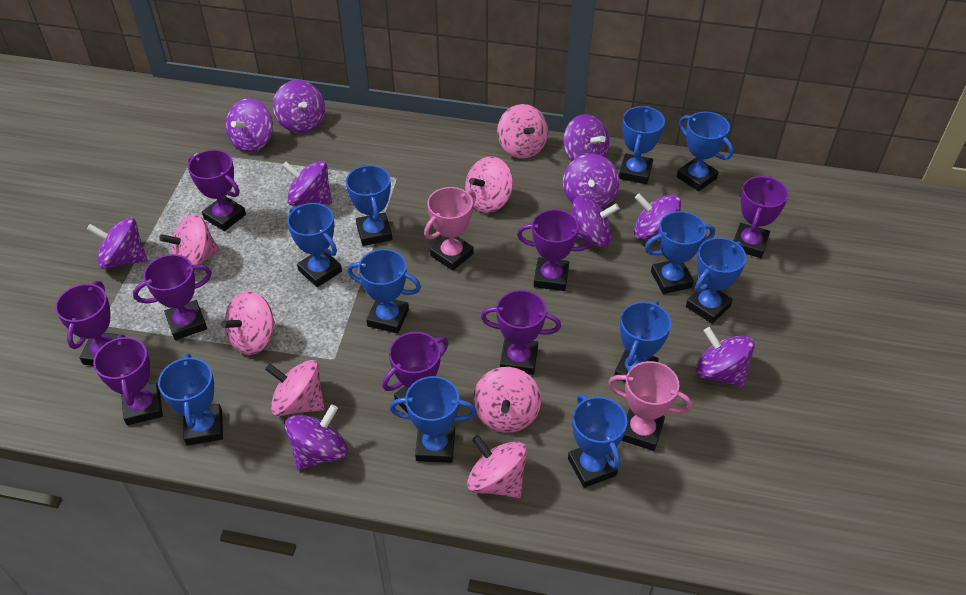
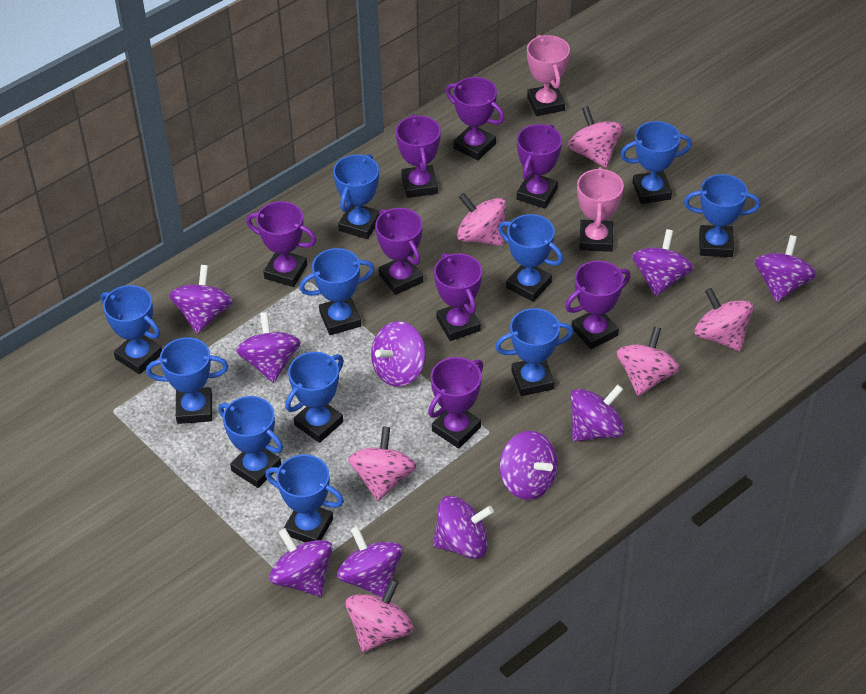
pink spinning top: 7 -> 6

